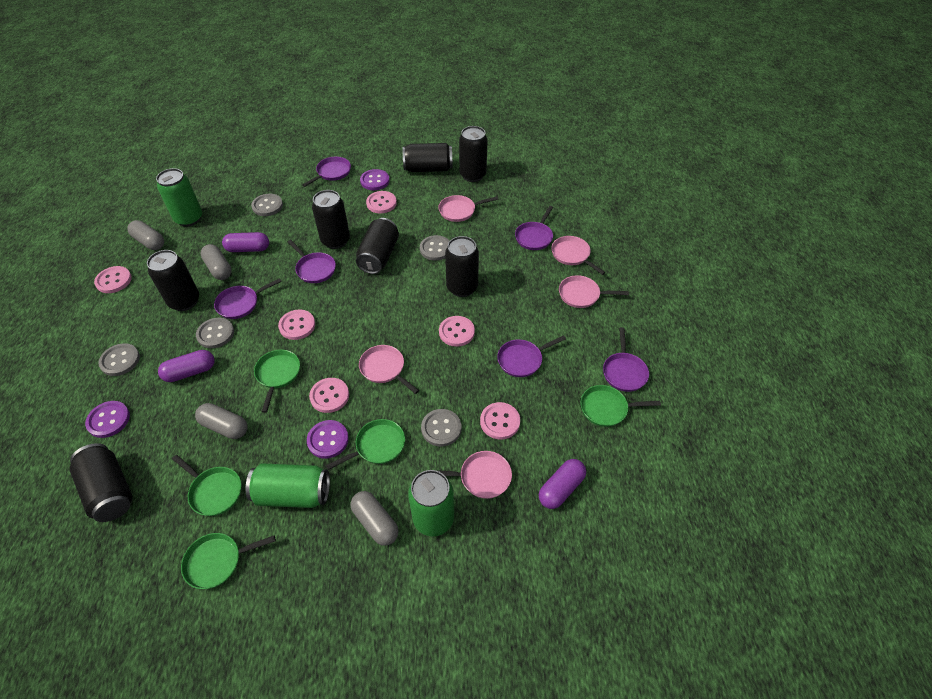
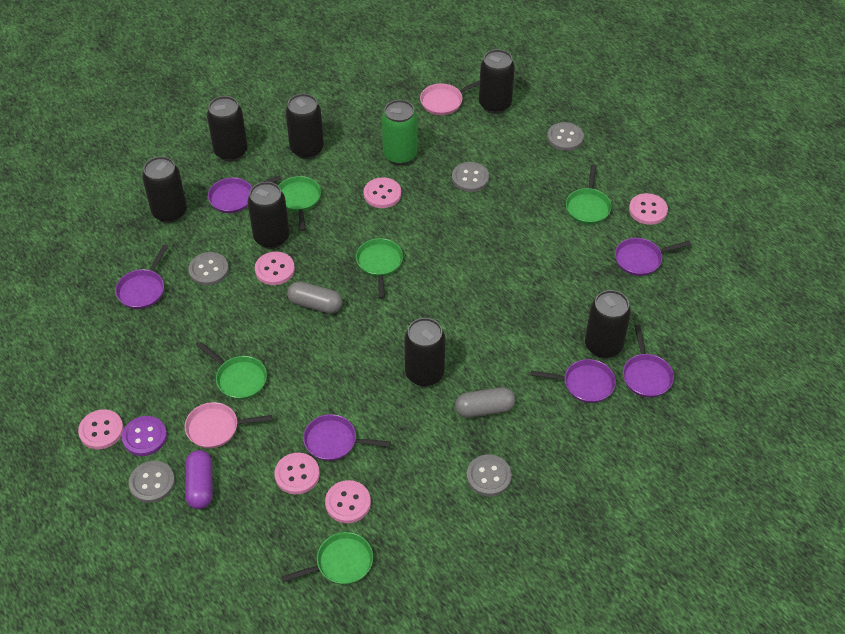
green can: 3 -> 1
grey capsule: 4 -> 2
pink pan: 5 -> 2
purple button: 3 -> 1
purple capsule: 3 -> 1

